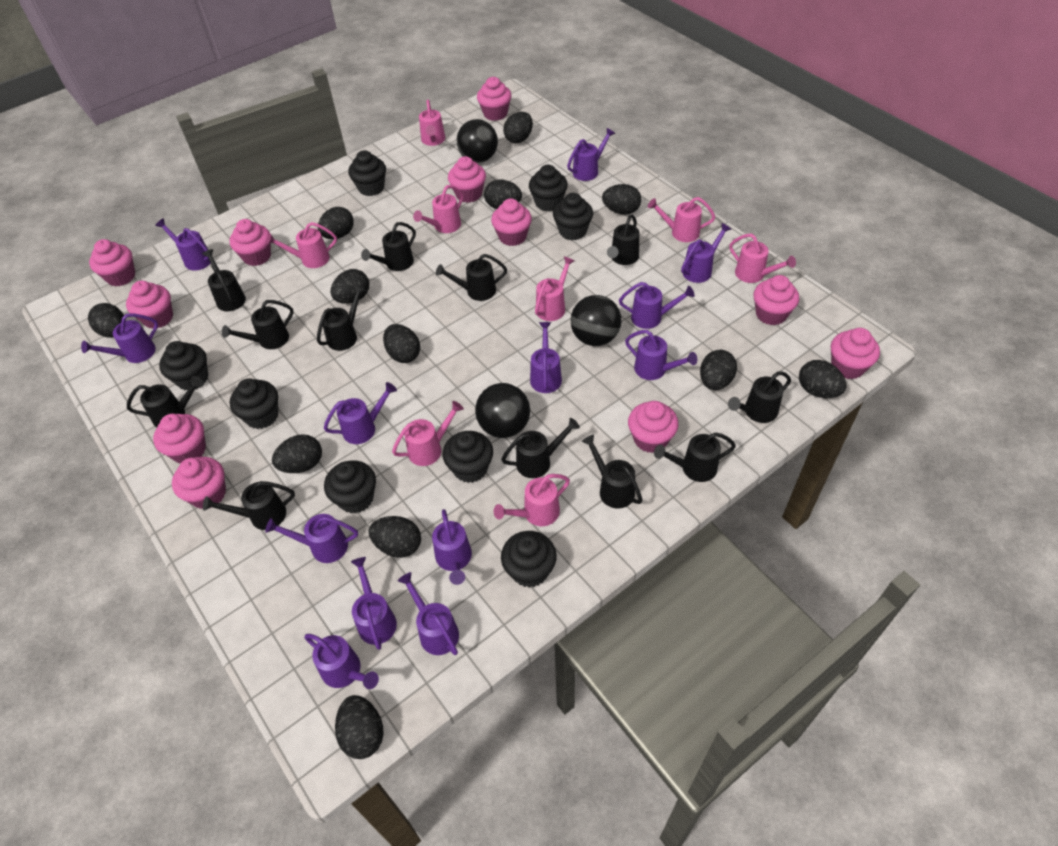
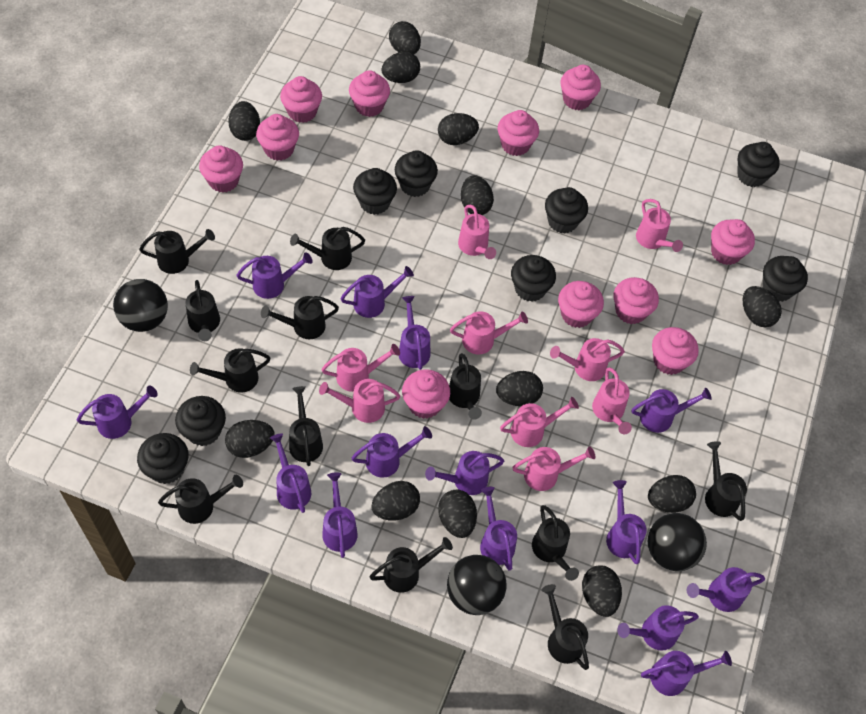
pink watering can: 8 -> 9
purple watering can: 13 -> 14

